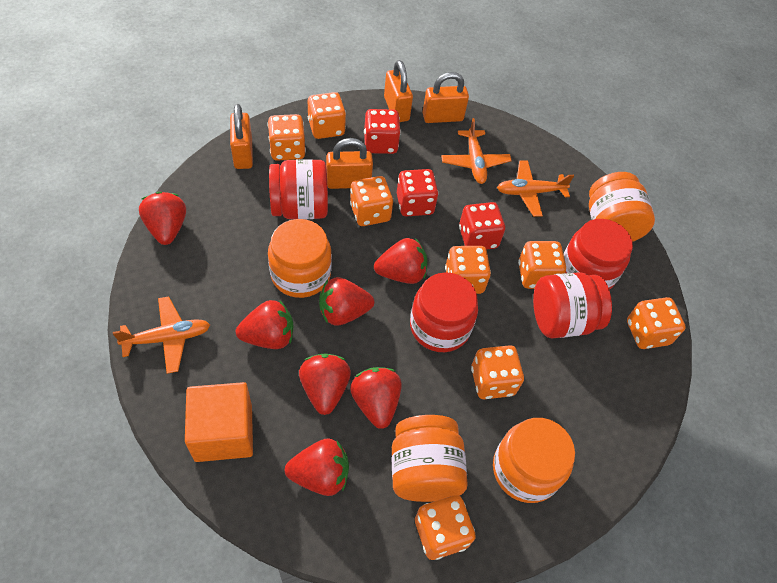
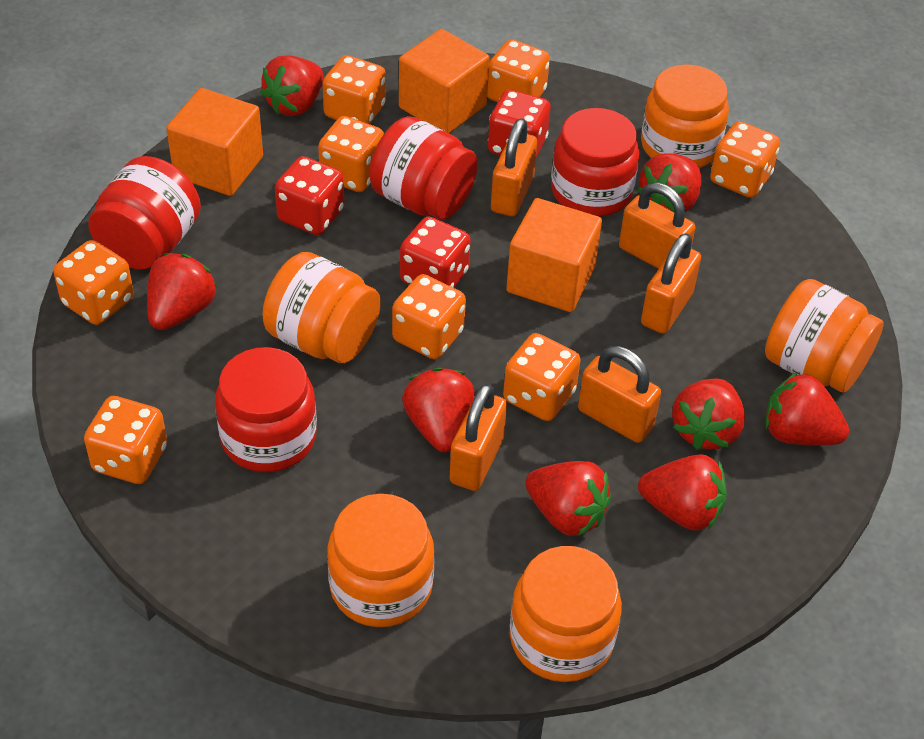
orange cube: 1 -> 3
orange jar: 4 -> 5
orange padlock: 4 -> 5
orange plane: 3 -> 0
red strawberry: 7 -> 8

